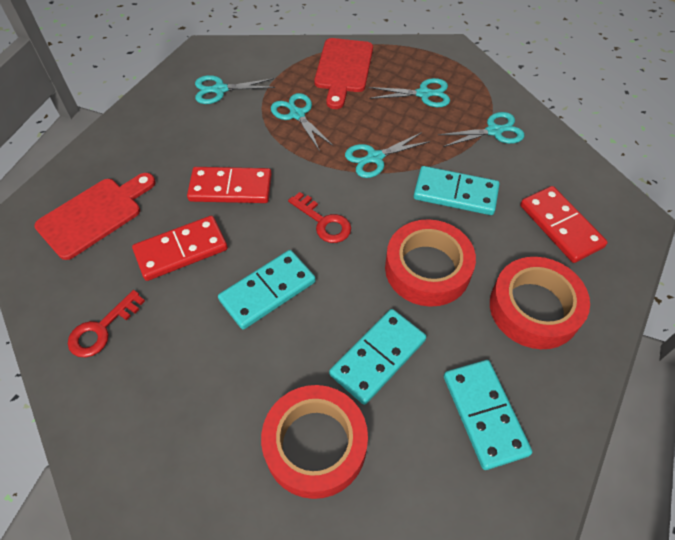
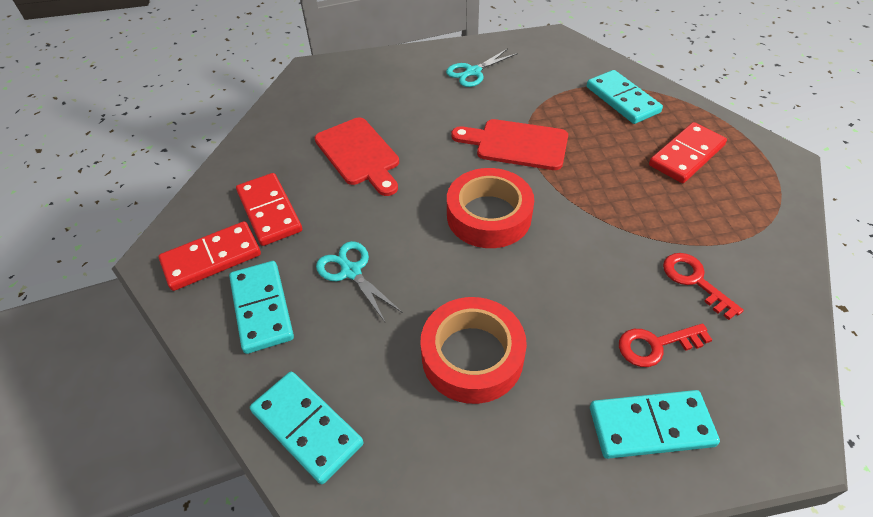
red tape: 3 -> 2
turquoise scissors: 5 -> 2

